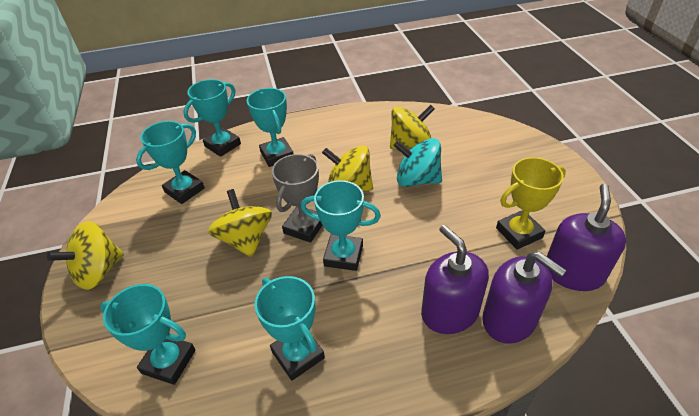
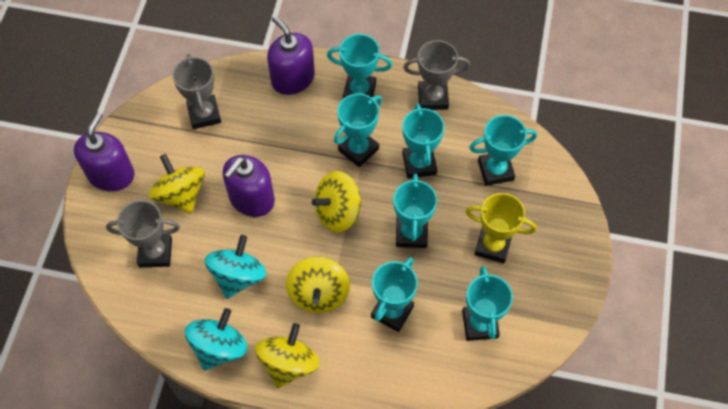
grey trophy: 1 -> 3
turquoise spinning top: 1 -> 2
turquoise trophy: 6 -> 7

